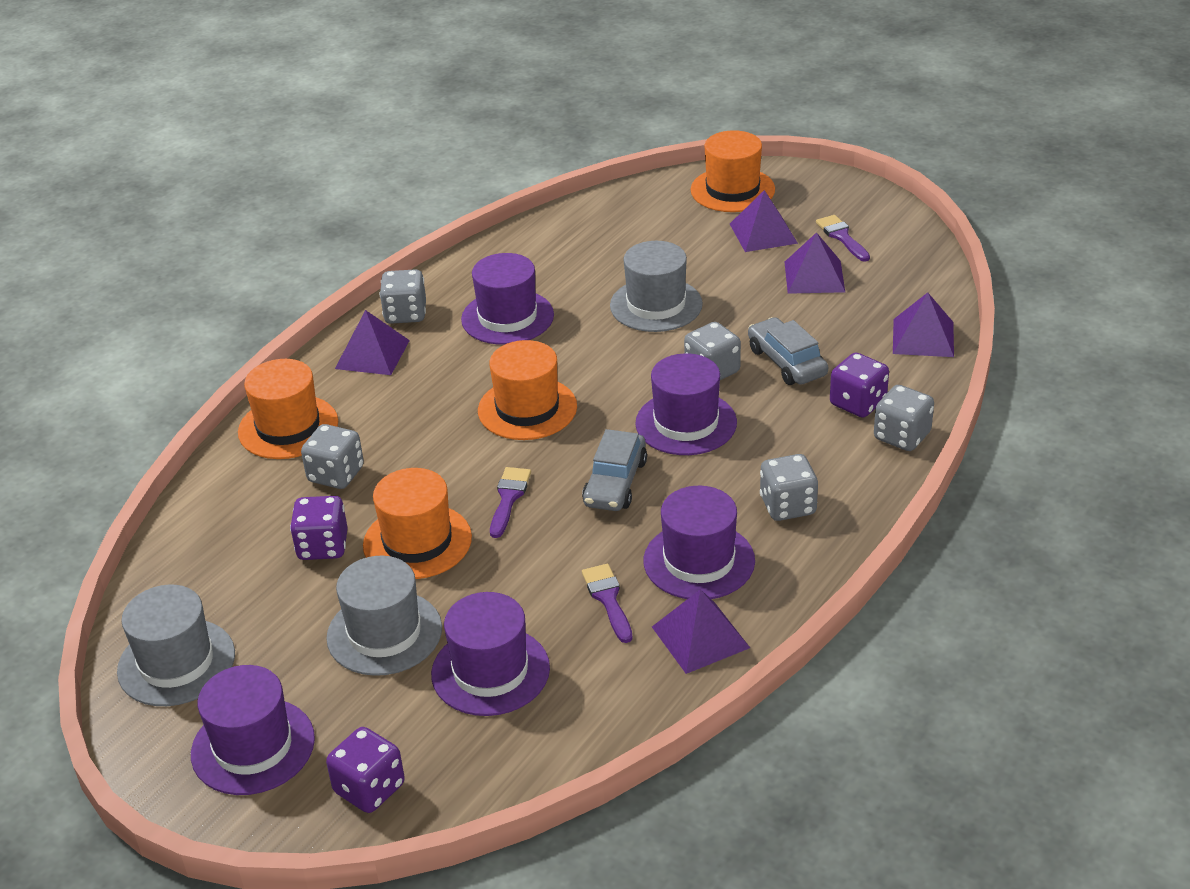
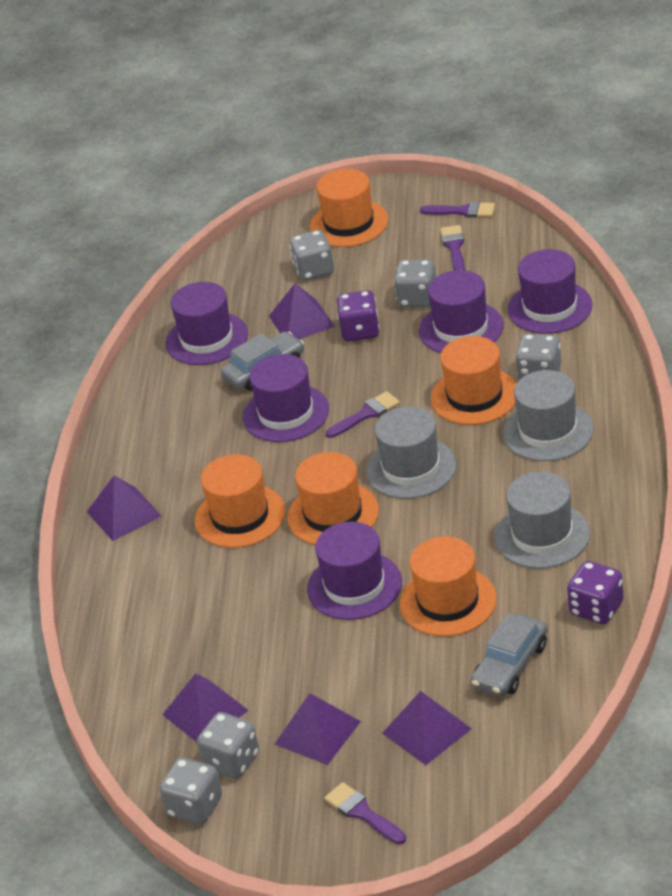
orange hat: 4 -> 5
purple brush: 3 -> 4
purple dice: 3 -> 2

